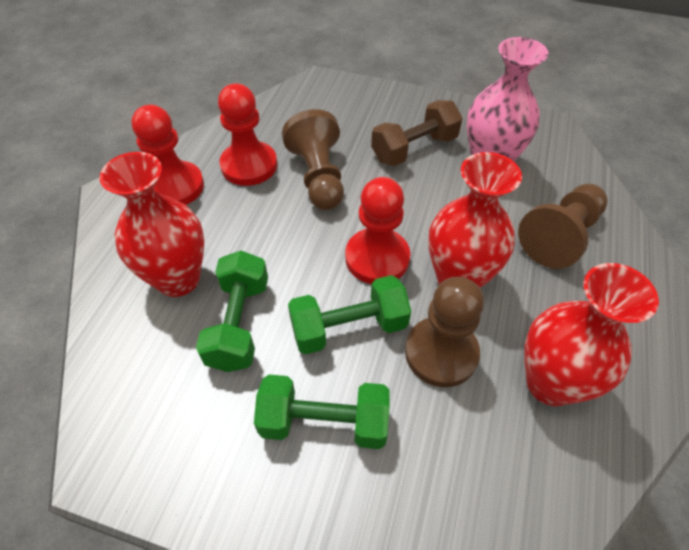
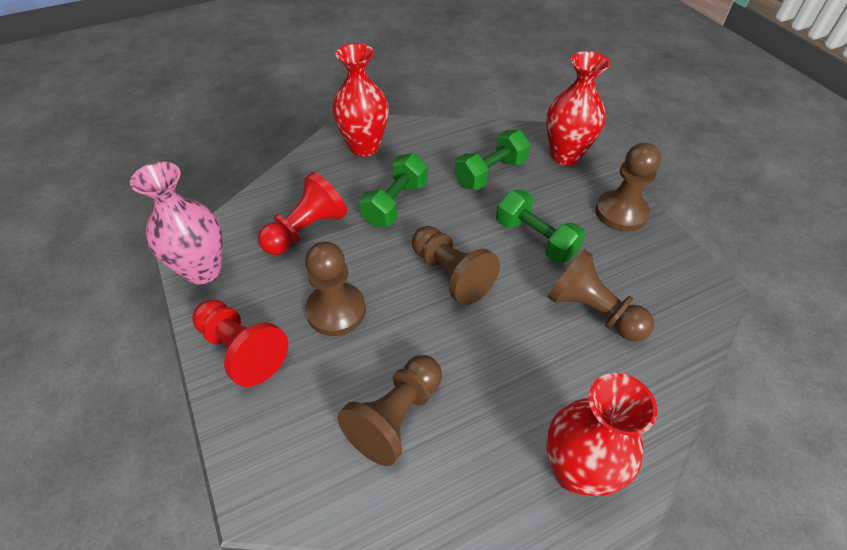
brown dumbbell: 1 -> 0
brown pawn: 3 -> 5
red pawn: 3 -> 2

